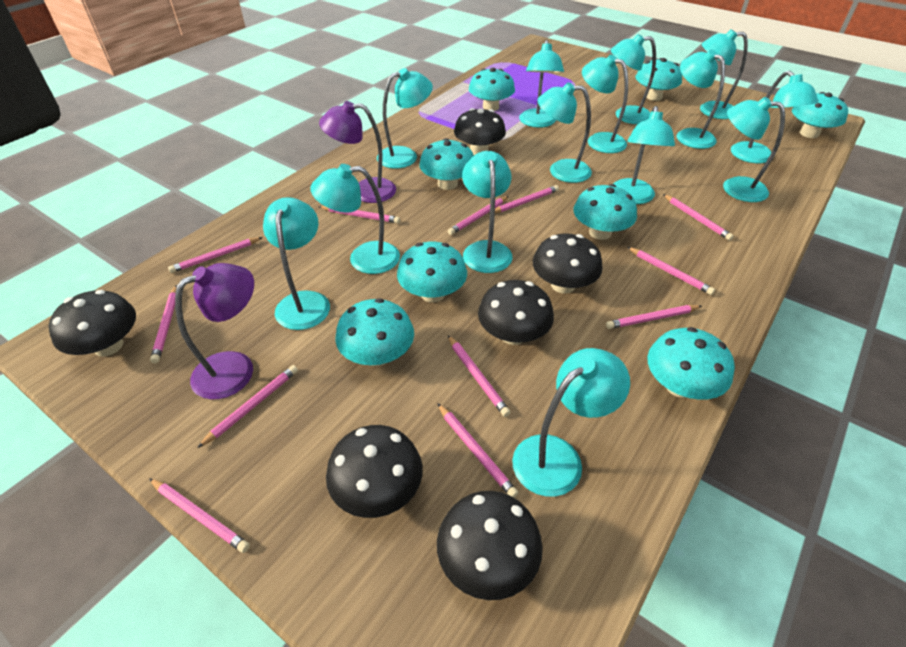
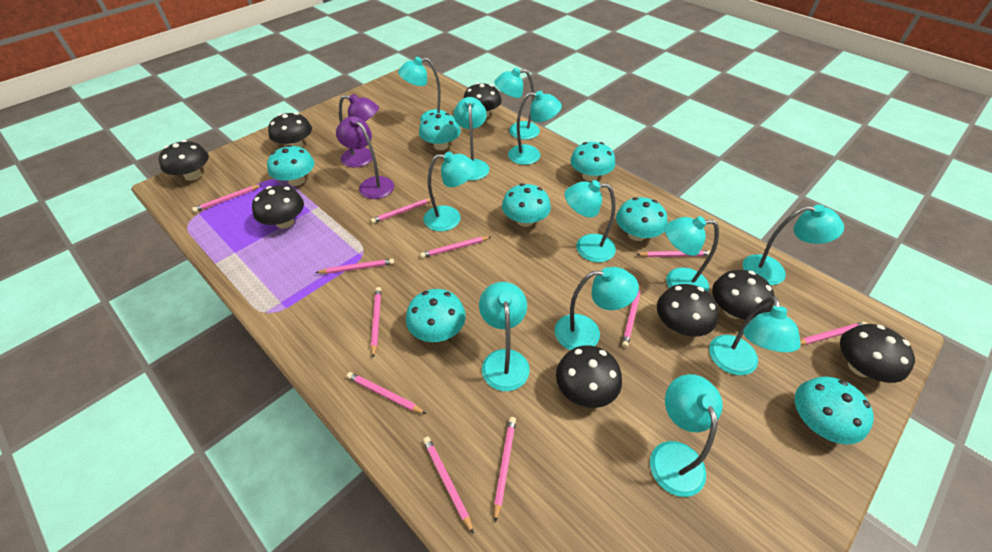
black mushroom: 6 -> 8
pink pencil: 12 -> 11
turquoise lamp: 14 -> 12
turquoise mushroom: 8 -> 7

